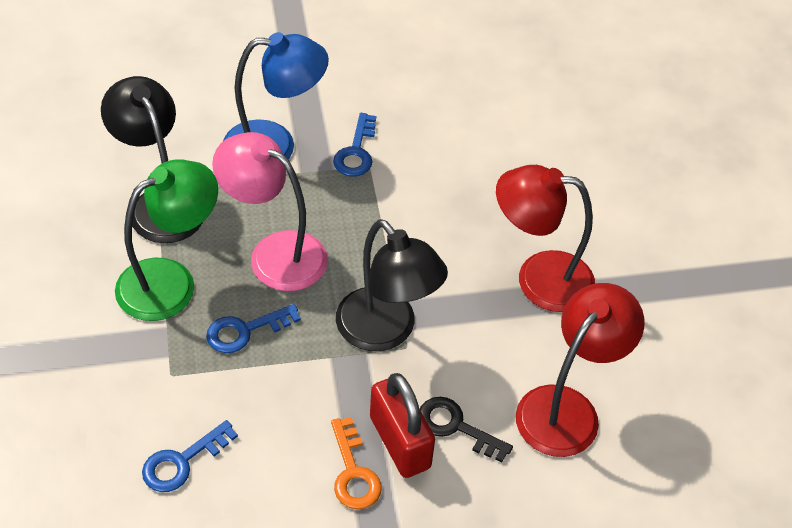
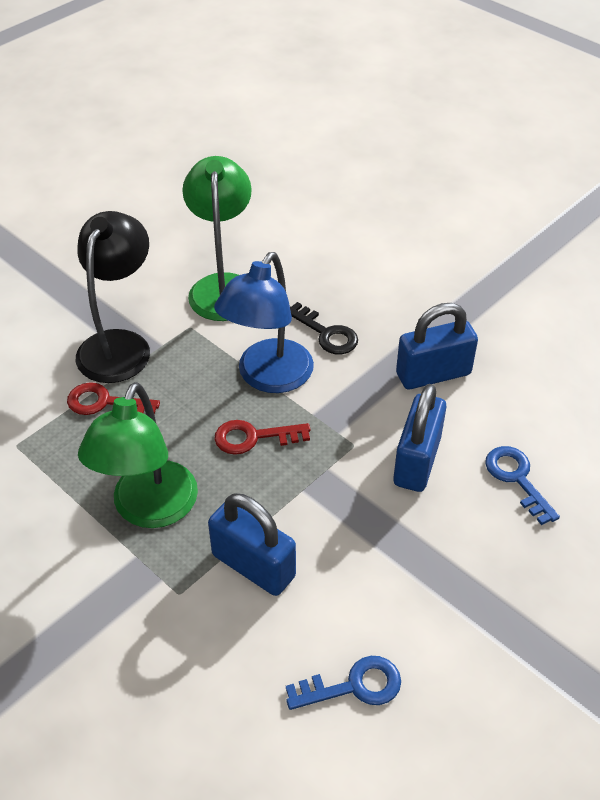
black lamp: 2 -> 1
blue key: 3 -> 2
blue padlock: 0 -> 3
green lamp: 1 -> 2
orange key: 1 -> 0
pink lamp: 1 -> 0
red key: 0 -> 2
red lamp: 2 -> 0
red padlock: 1 -> 0

